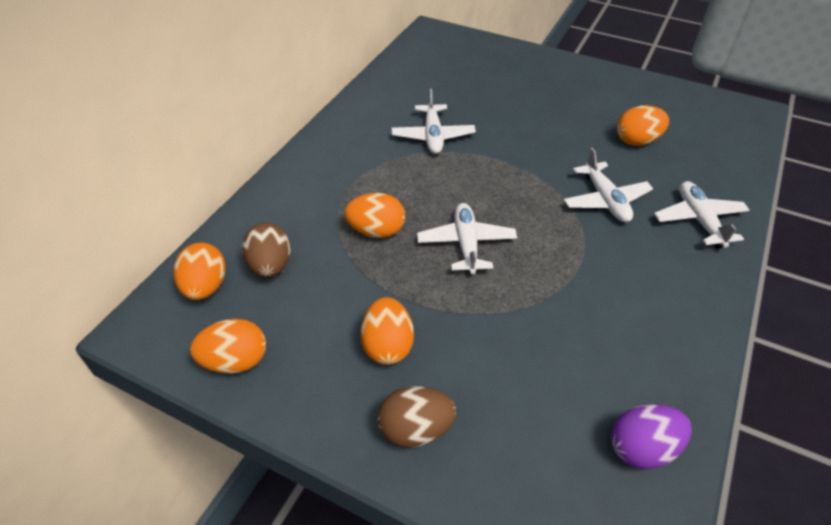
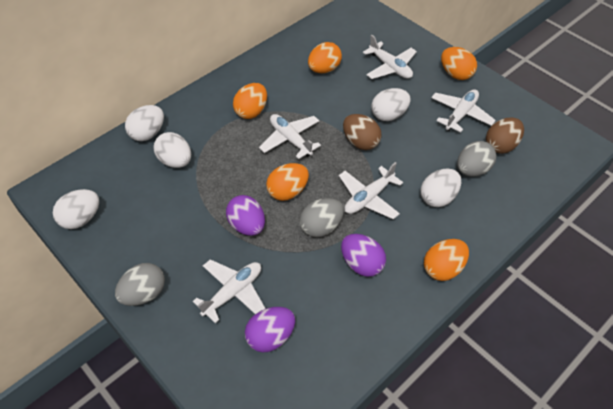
grey egg: 0 -> 3
purple egg: 1 -> 3
white egg: 0 -> 5
white plane: 4 -> 5

